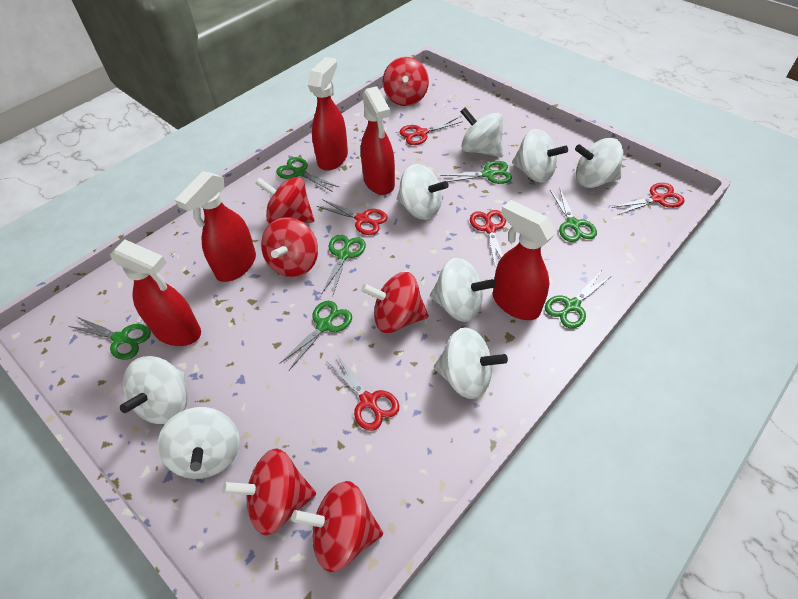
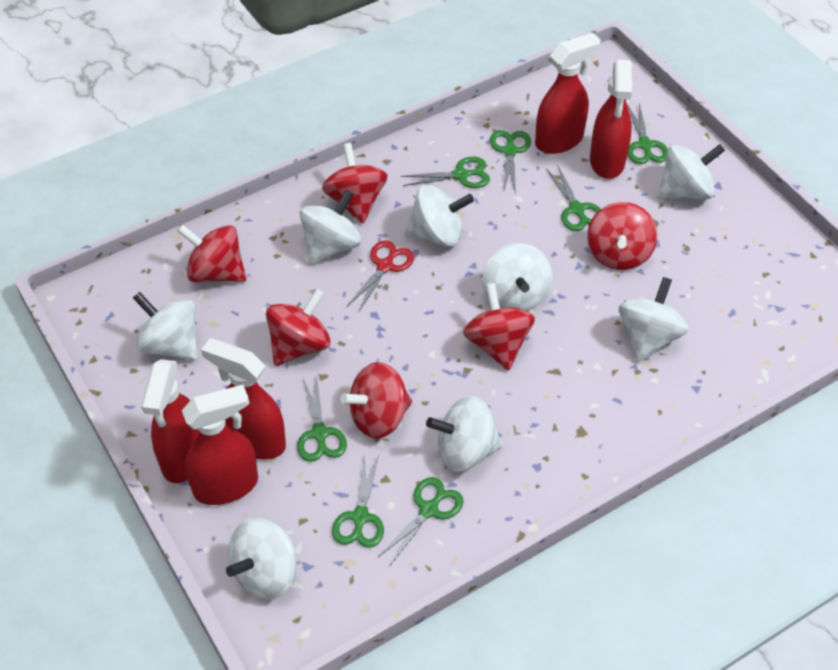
red scissors: 5 -> 1

